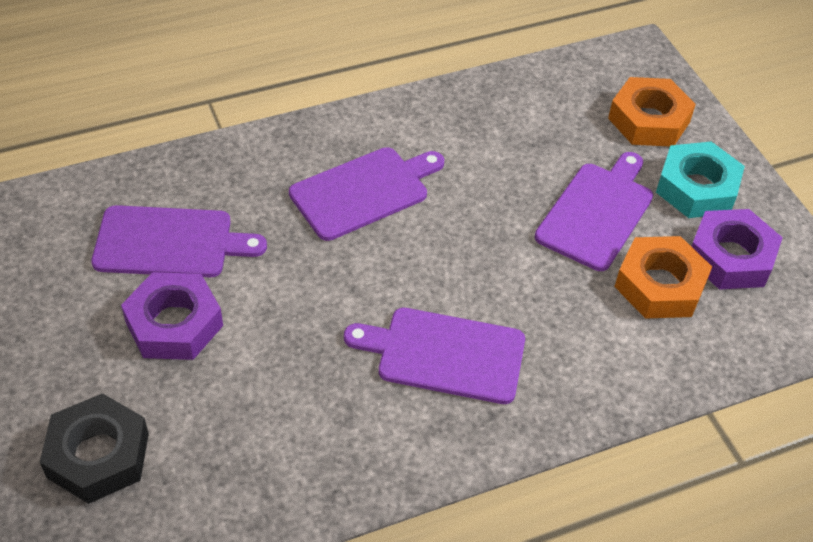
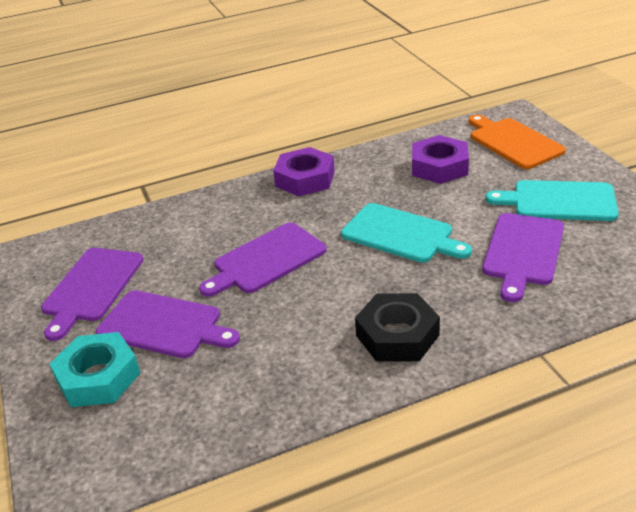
orange cutting board: 0 -> 1
orange nut: 2 -> 0
turquoise cutting board: 0 -> 2

